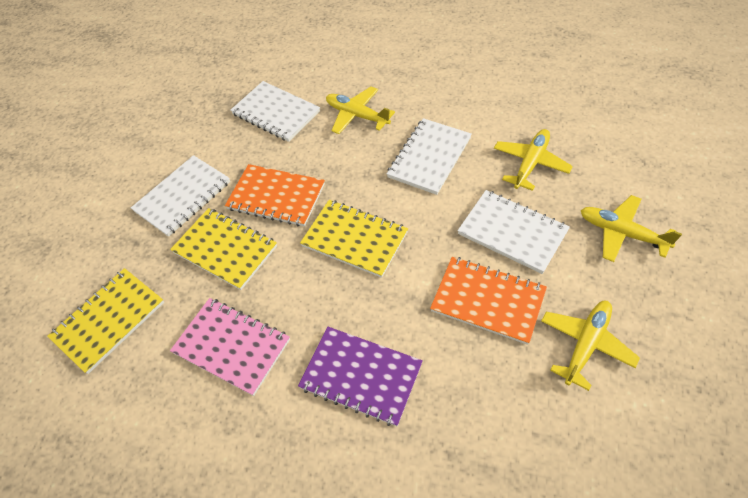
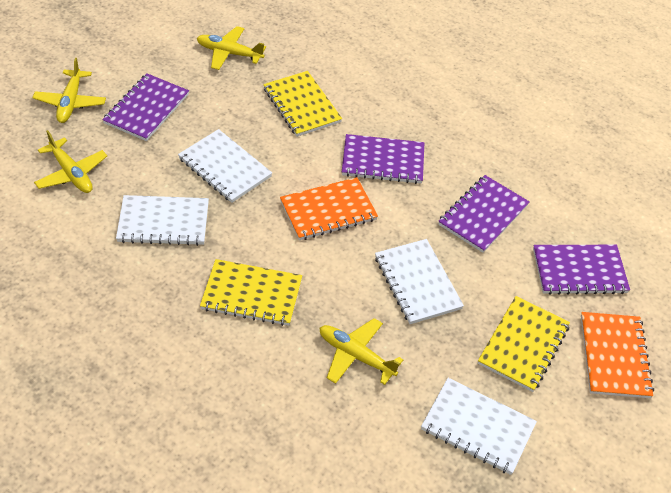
pink notebook: 1 -> 0
purple notebook: 1 -> 4

